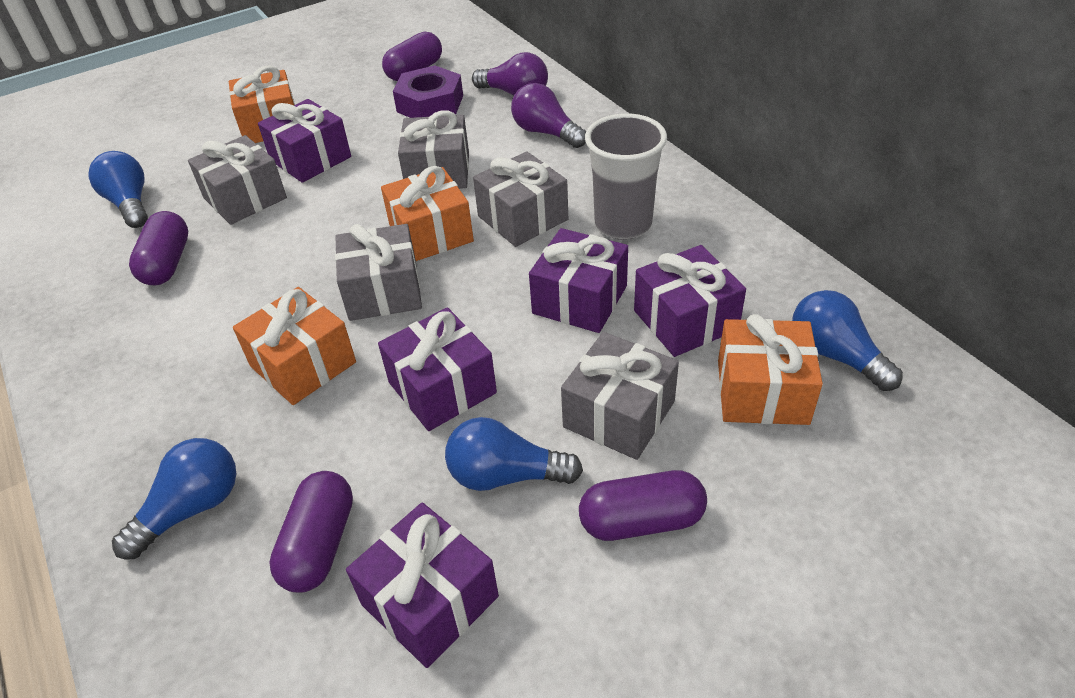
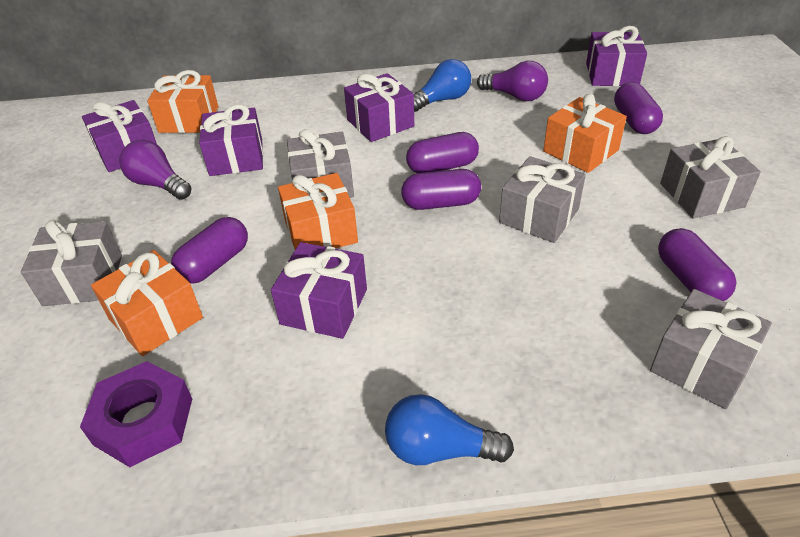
blue light bulb: 4 -> 2
grey cup: 1 -> 0
purple capsule: 4 -> 5

